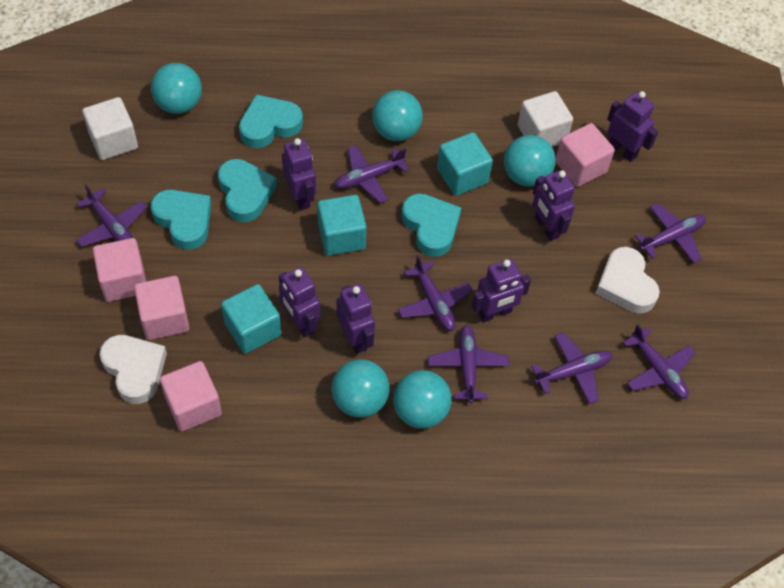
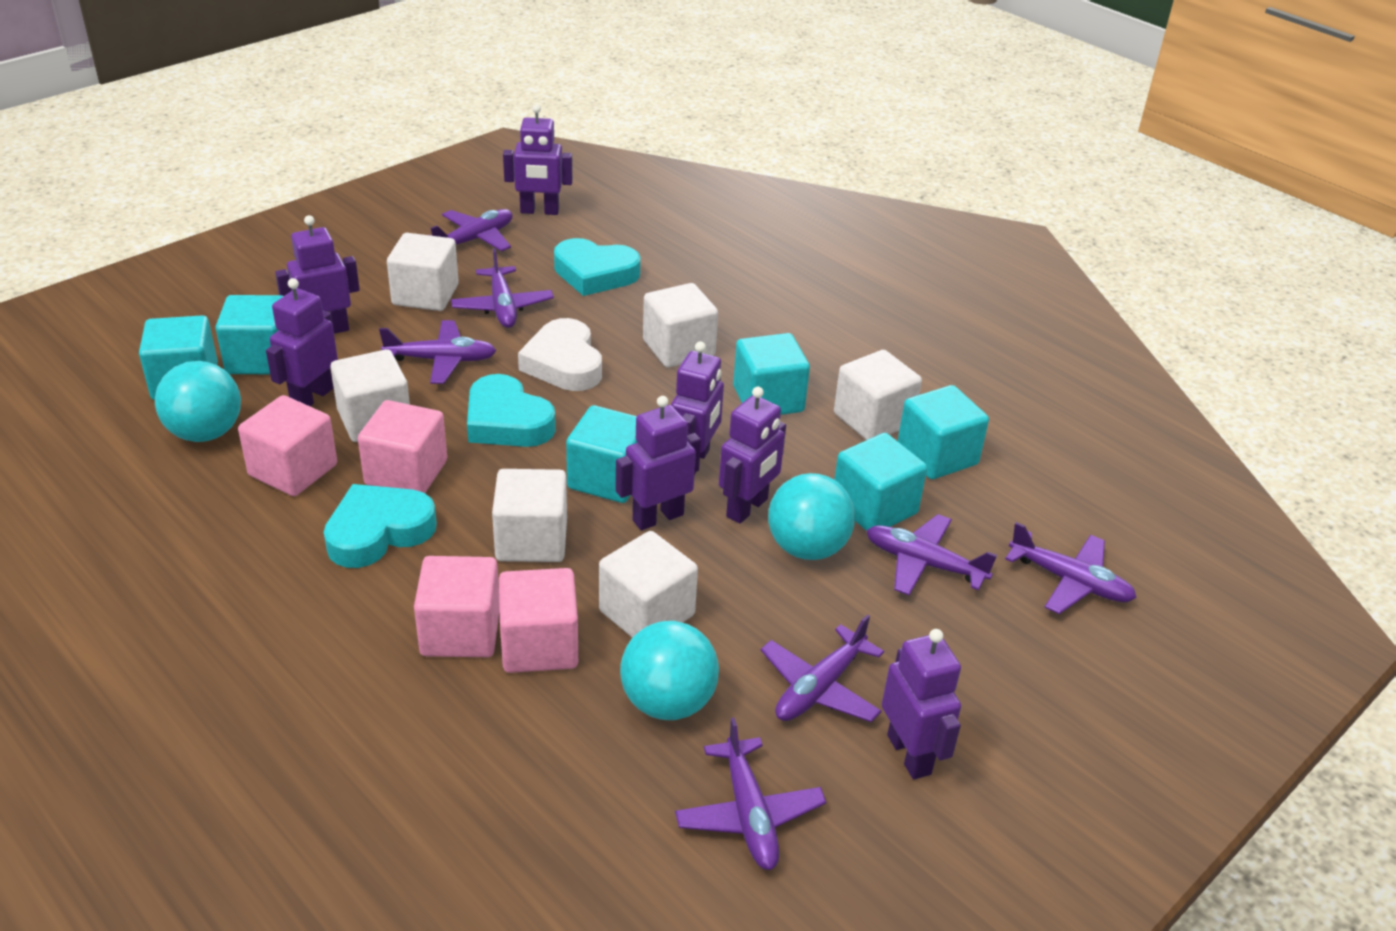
purple robot: 6 -> 7
turquoise ball: 5 -> 3
turquoise cube: 3 -> 6
turquoise heart: 4 -> 3
white cube: 2 -> 6
white heart: 2 -> 1

